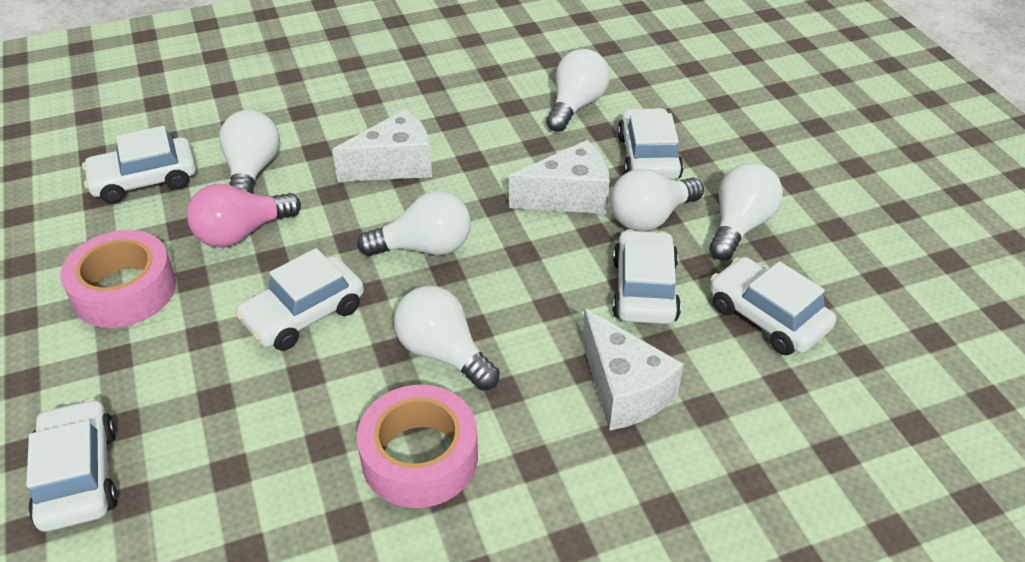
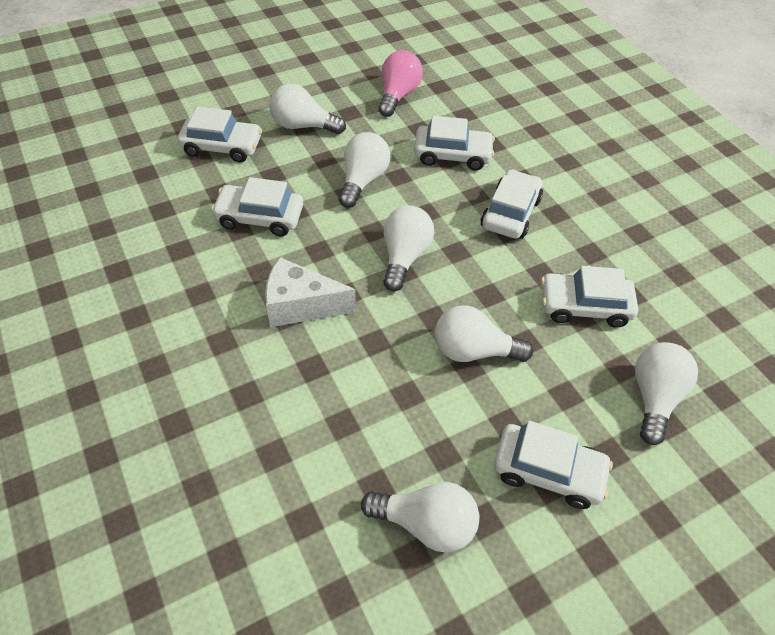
pink tape: 2 -> 0
white cheese: 3 -> 1

